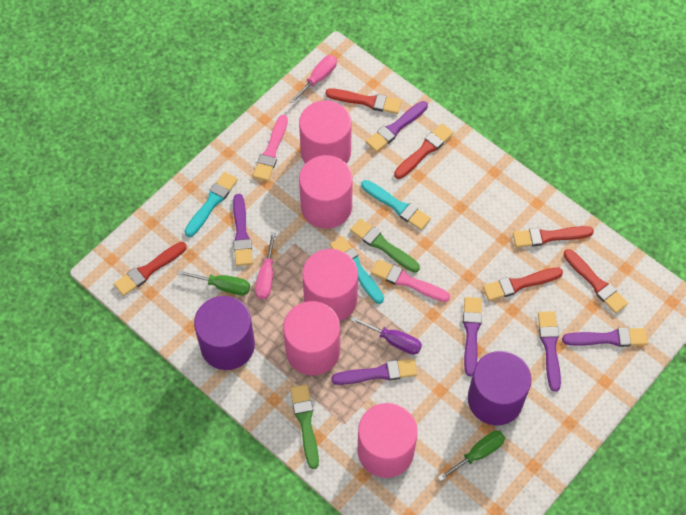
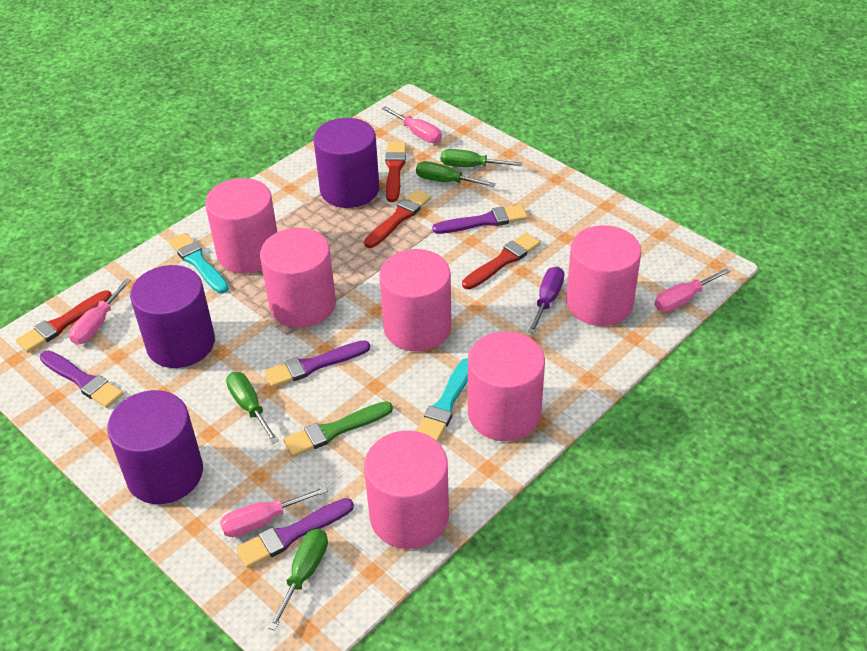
green brush: 2 -> 1
green screwdriver: 2 -> 4
pink brush: 2 -> 0
pink cylinder: 5 -> 6
pink screwdriver: 2 -> 4
purple brush: 6 -> 4
purple cylinder: 2 -> 3
red brush: 6 -> 4
turquoise brush: 3 -> 2

